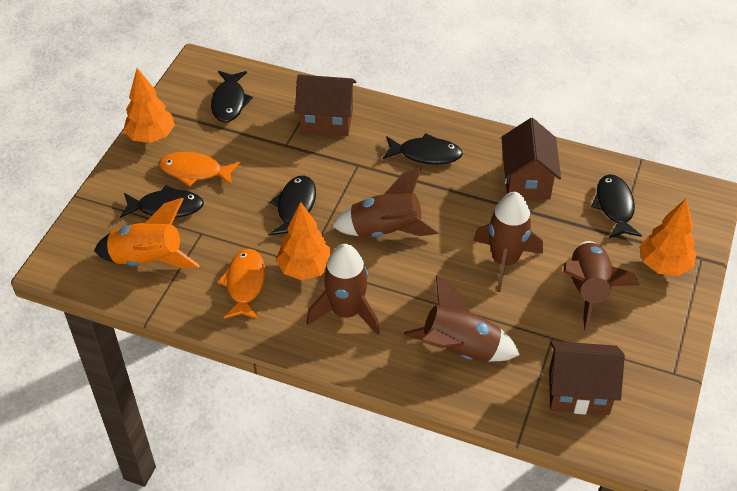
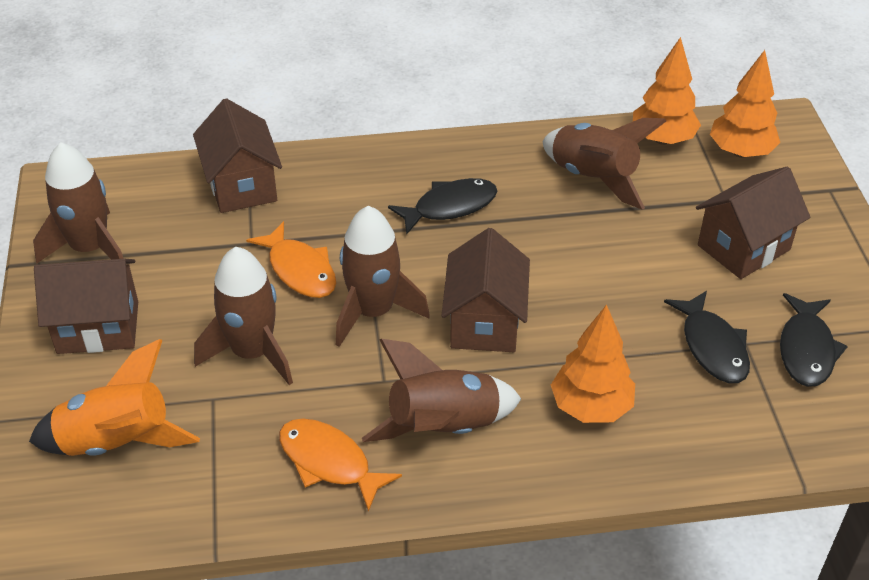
black fish: 5 -> 3
brown house: 3 -> 4

